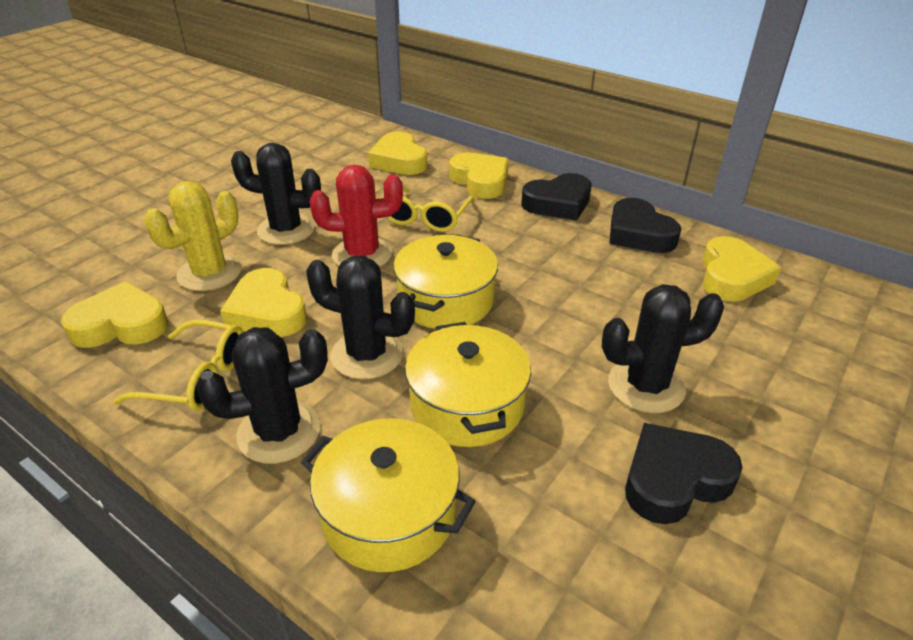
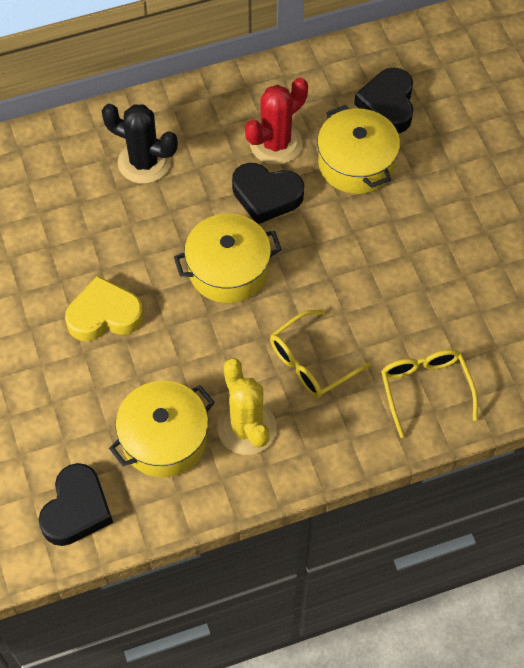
black cactus: 4 -> 1
yellow heart: 5 -> 1

